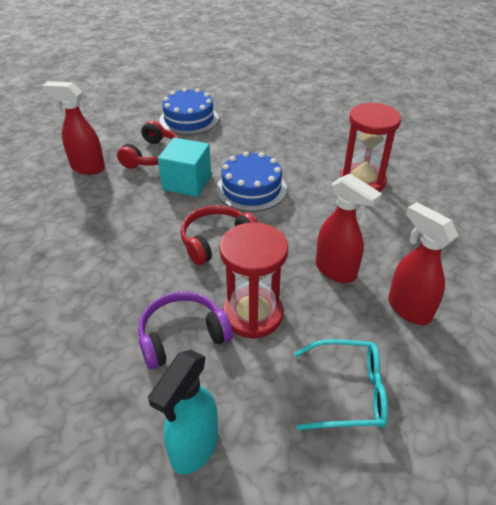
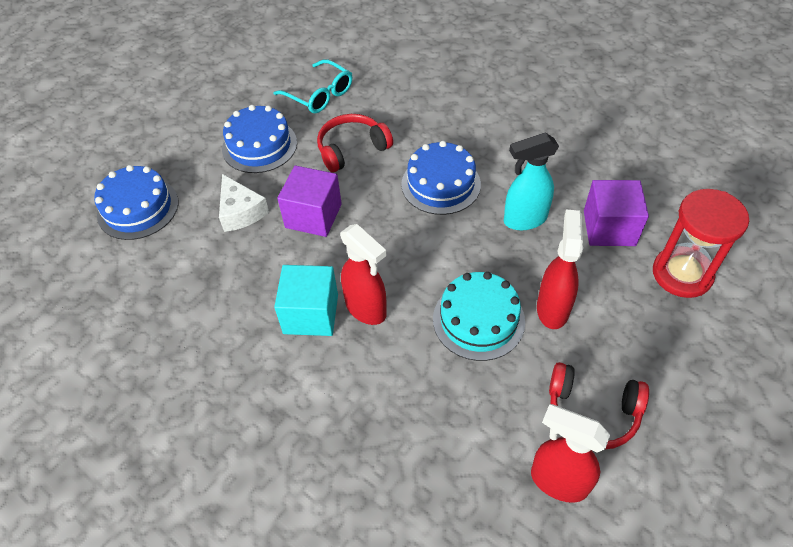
blue cake: 2 -> 3
purple cube: 0 -> 2
purple headphones: 1 -> 0
red hourglass: 2 -> 1
turquoise cake: 0 -> 1
white cheese: 0 -> 1

